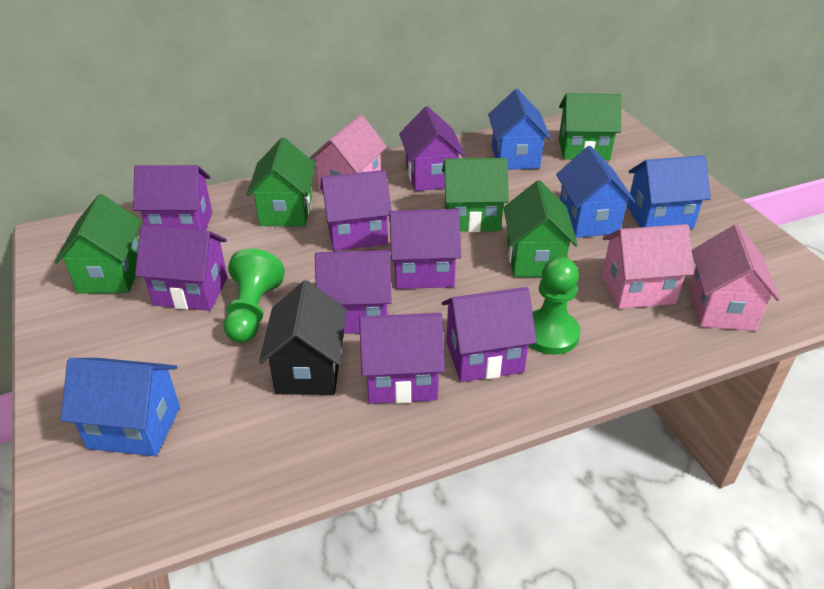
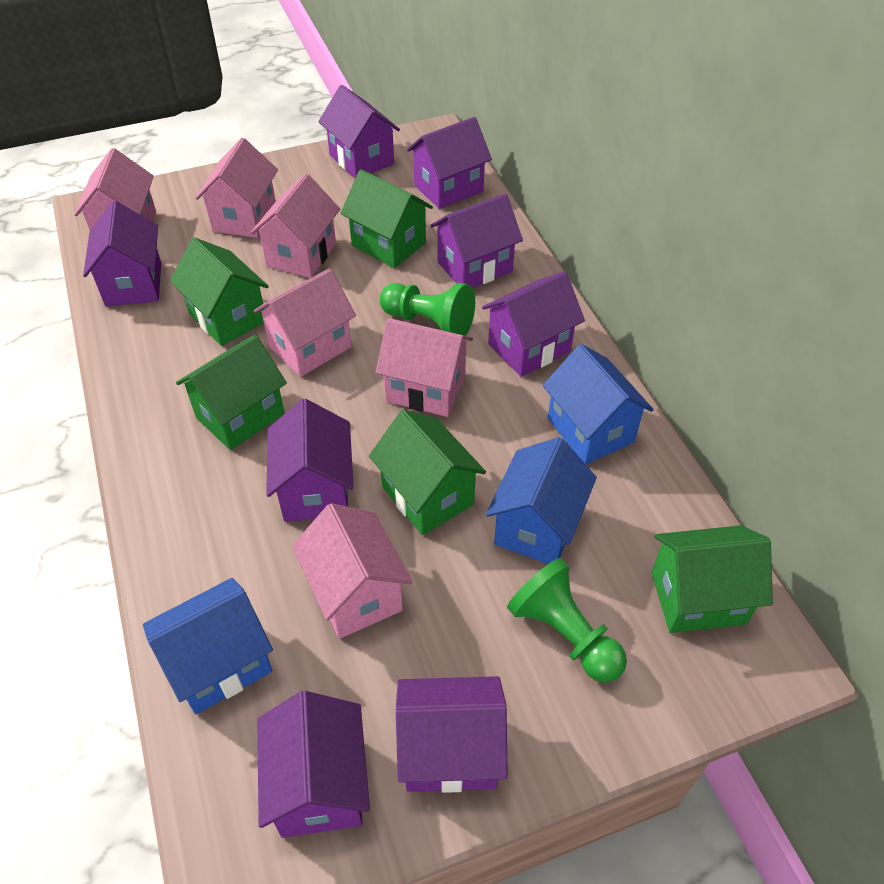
black house: 1 -> 0
blue house: 4 -> 3
pink house: 3 -> 6

